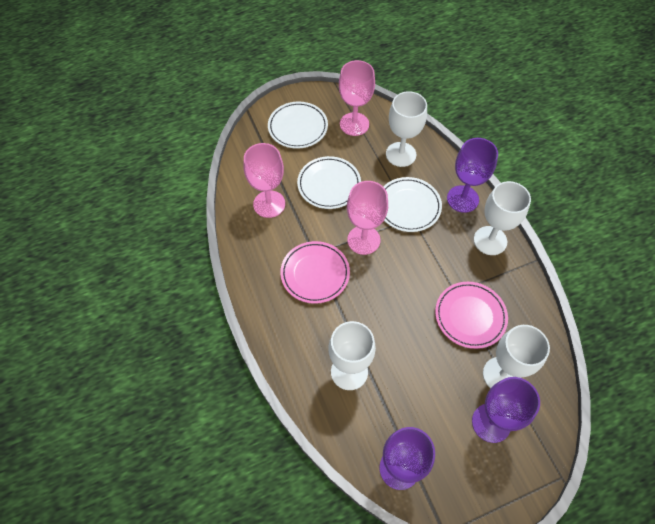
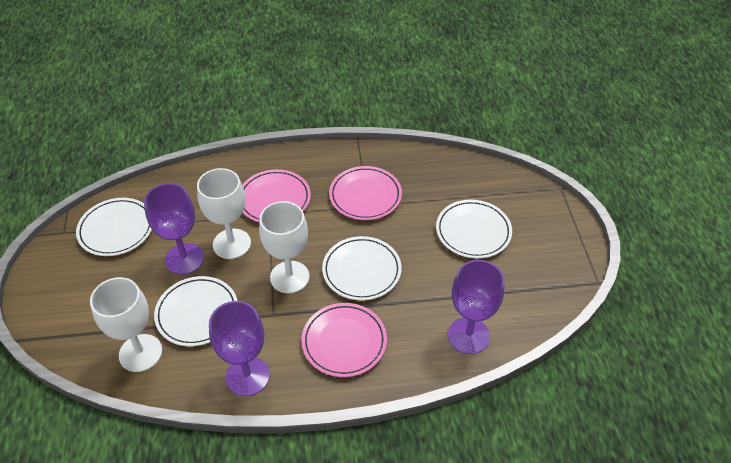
pink goblet: 3 -> 0
pink plate: 2 -> 3
white goblet: 4 -> 3
white plate: 3 -> 4

